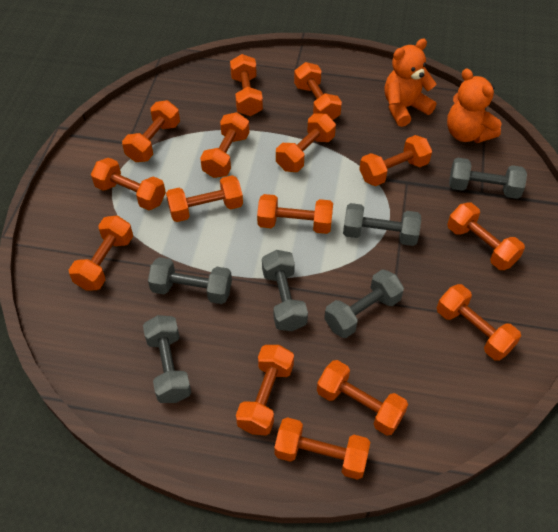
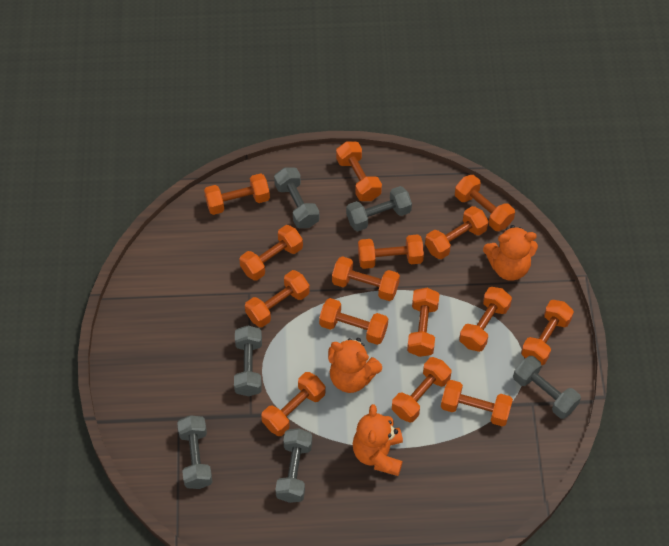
orange teddy bear: 2 -> 3

